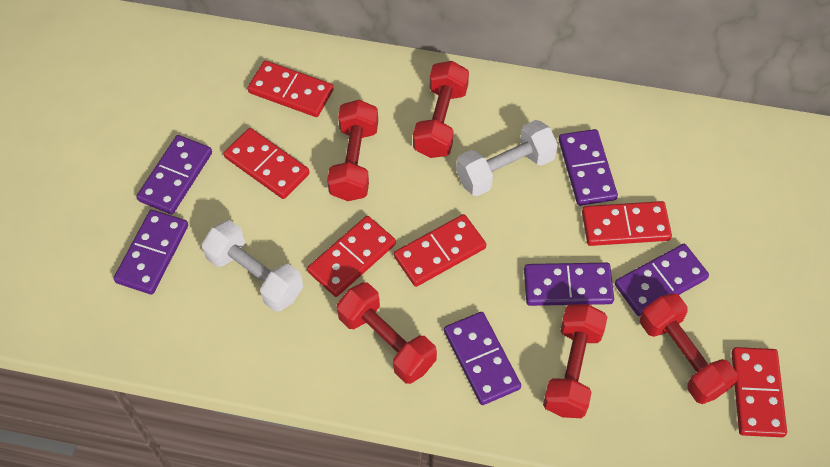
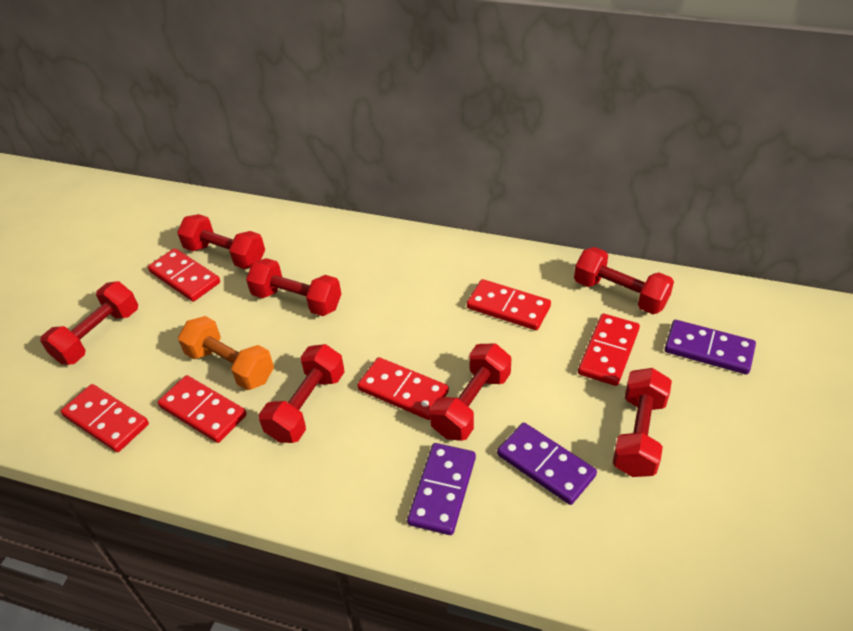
orange dumbbell: 0 -> 1
purple domino: 6 -> 3
red dumbbell: 5 -> 7
white dumbbell: 2 -> 0

